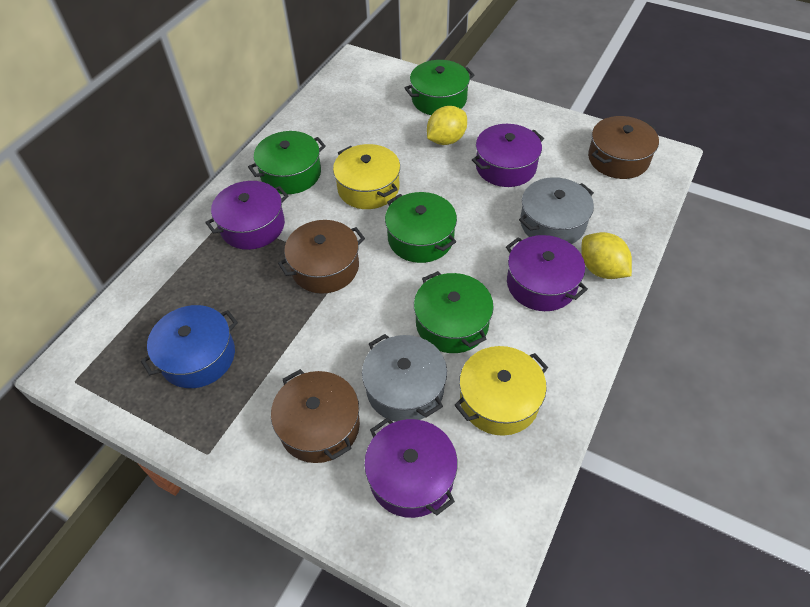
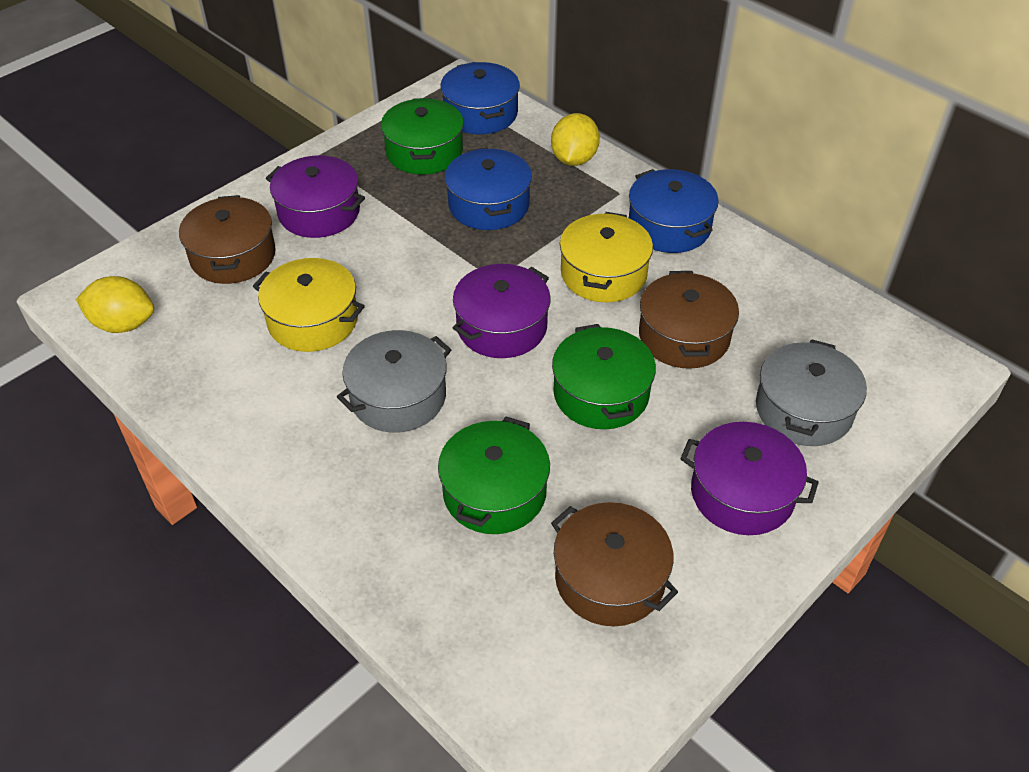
blue pot: 1 -> 3
green pot: 4 -> 3
purple pot: 4 -> 3

